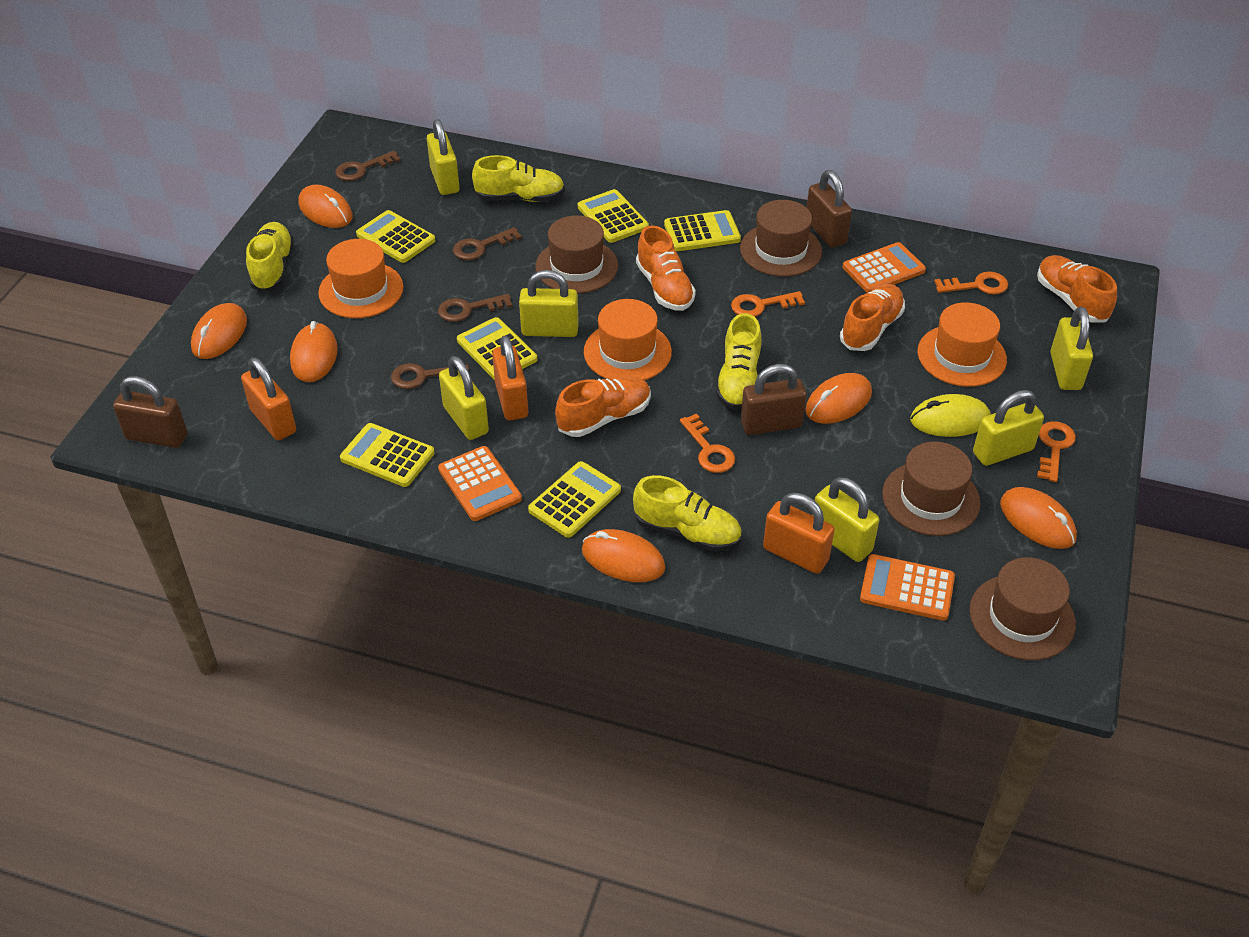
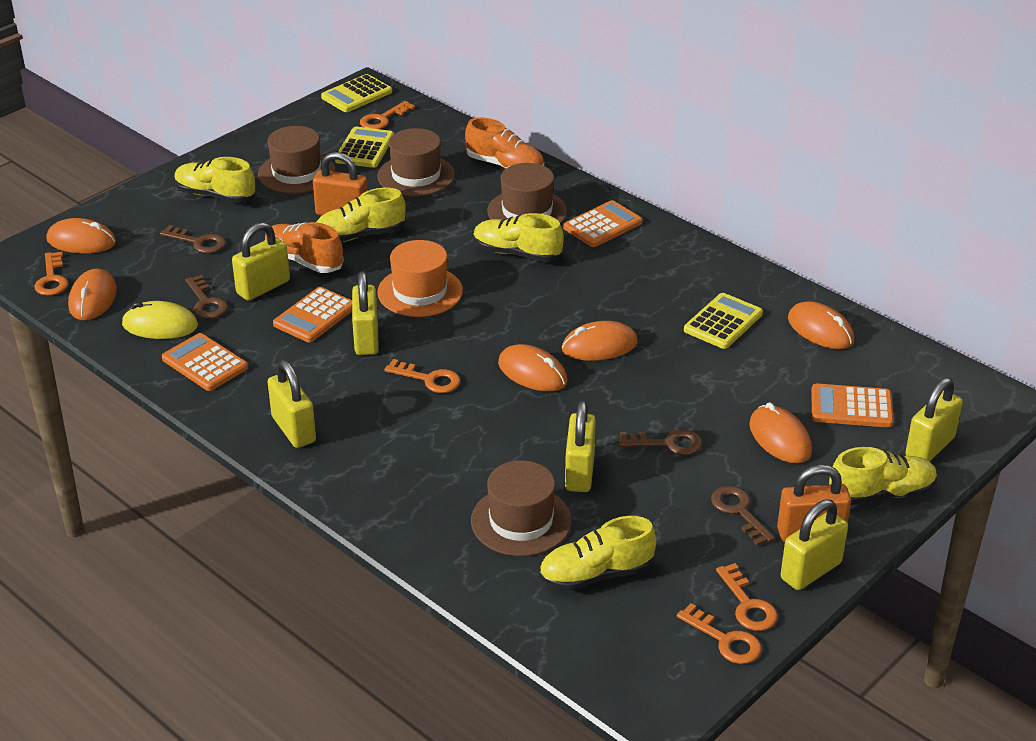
brown padlock: 3 -> 0
orange calculator: 3 -> 4
orange hat: 3 -> 1
orange key: 4 -> 5
orange padlock: 3 -> 2
orange shoe: 4 -> 2
yellow calculator: 6 -> 3
yellow shoe: 4 -> 5

